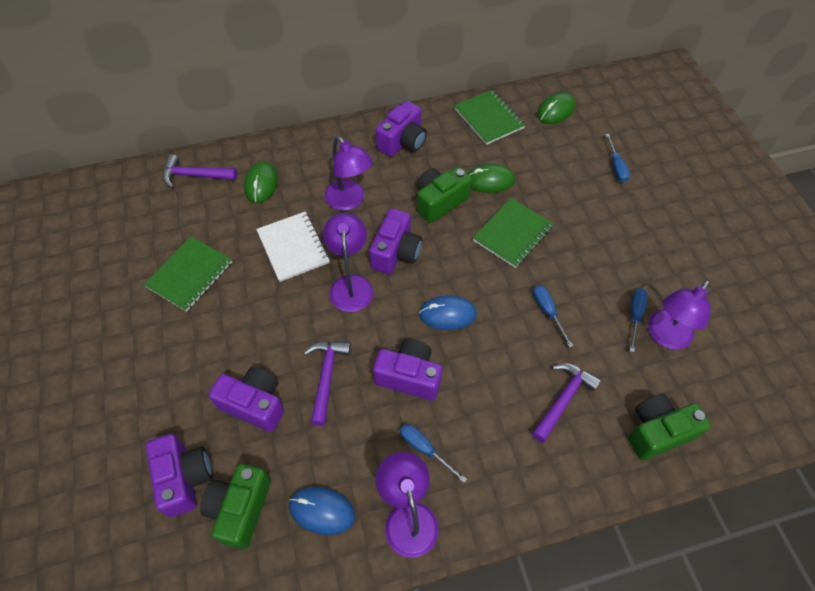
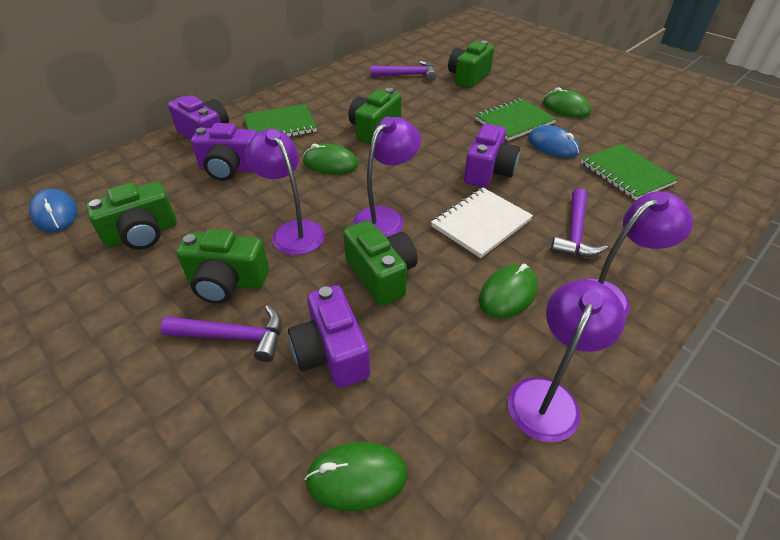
blue screwdriver: 4 -> 0
green camera: 3 -> 5
green mouse: 3 -> 4
purple camera: 5 -> 4

